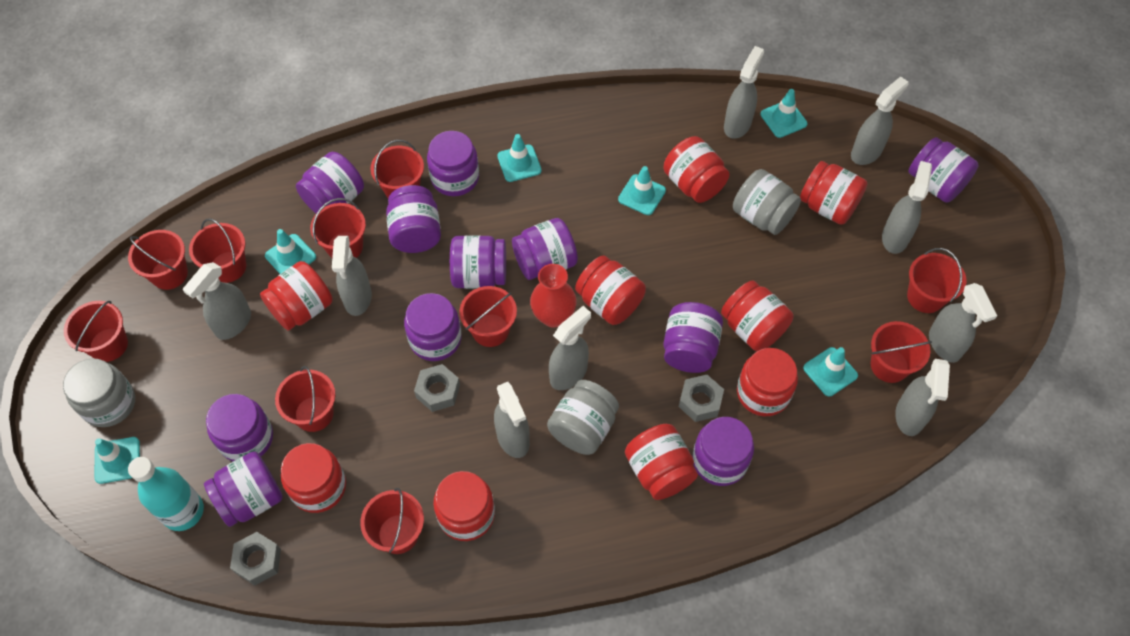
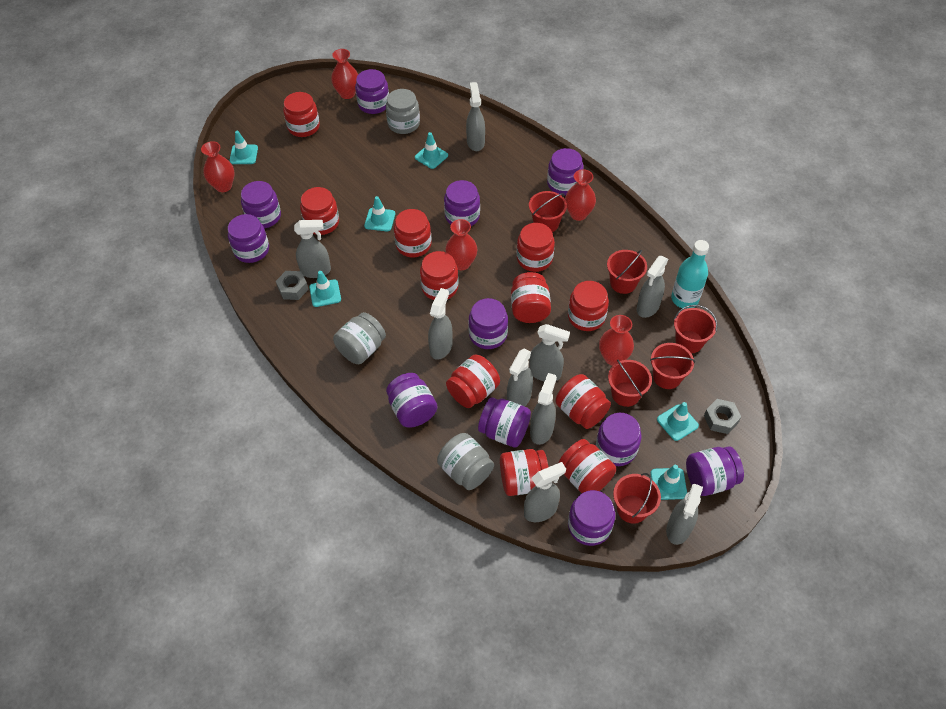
grey nut: 3 -> 2
red bucket: 10 -> 6
red jar: 9 -> 11
red vase: 1 -> 5

